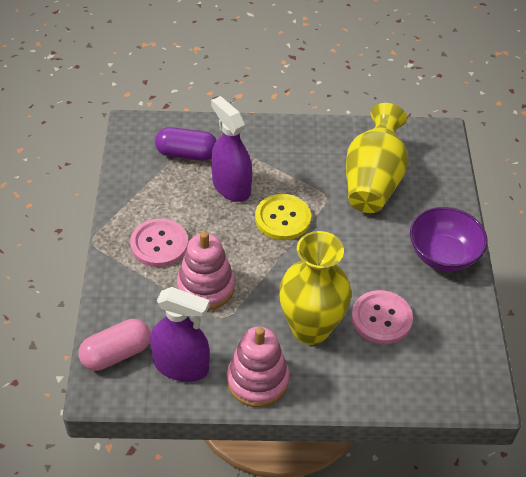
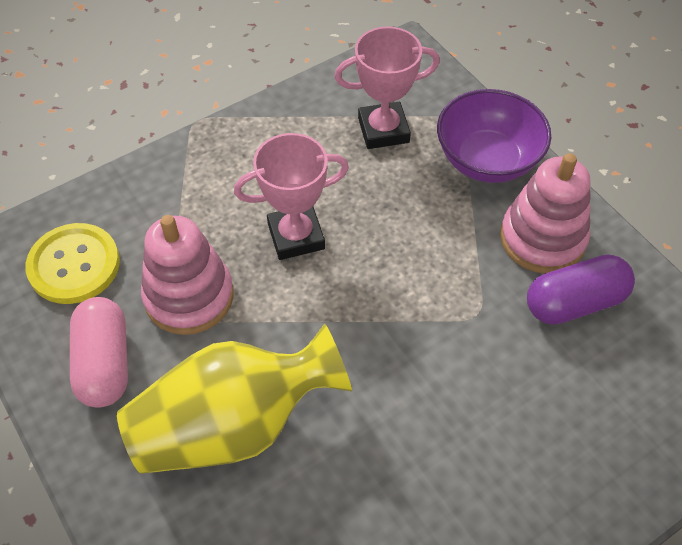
pink button: 2 -> 0
pink trophy: 0 -> 2
purple spray bottle: 2 -> 0
yellow vase: 2 -> 1

